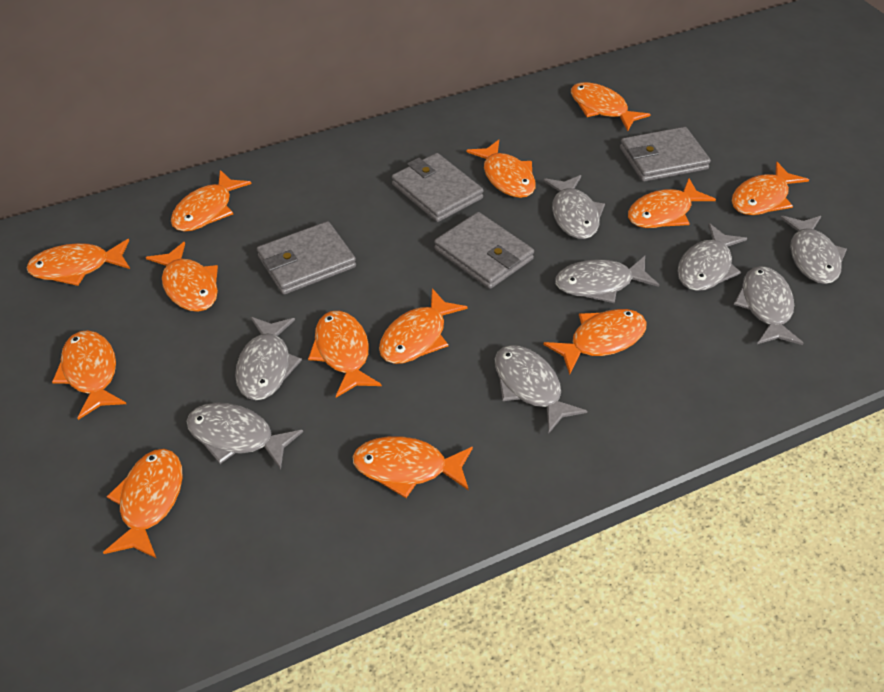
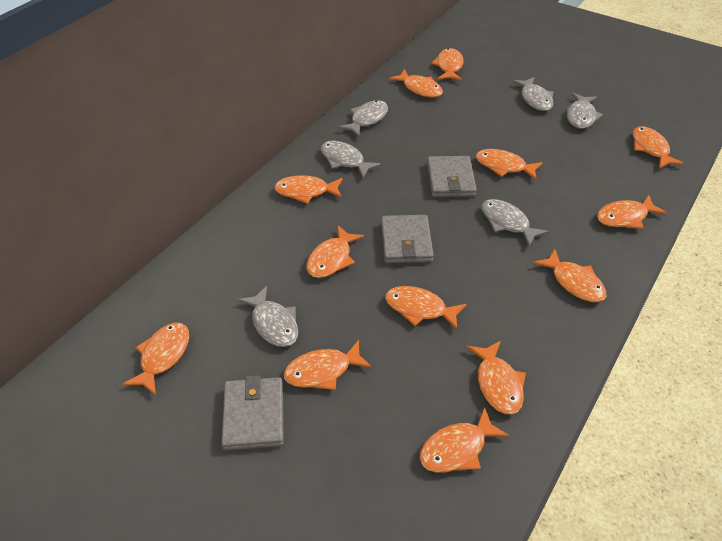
grey fish: 8 -> 6
grey wallet: 4 -> 3

